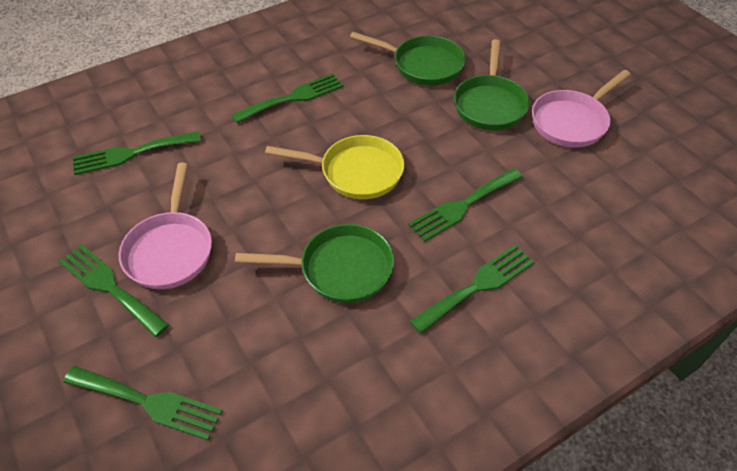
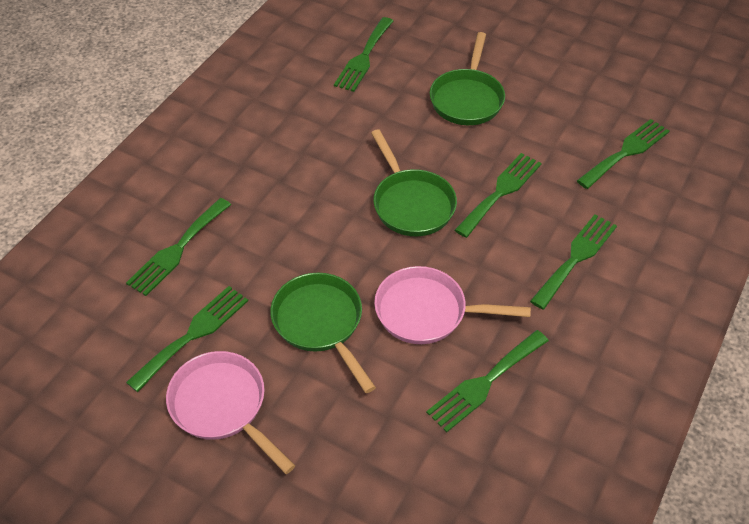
green fork: 6 -> 7
yellow pan: 1 -> 0

